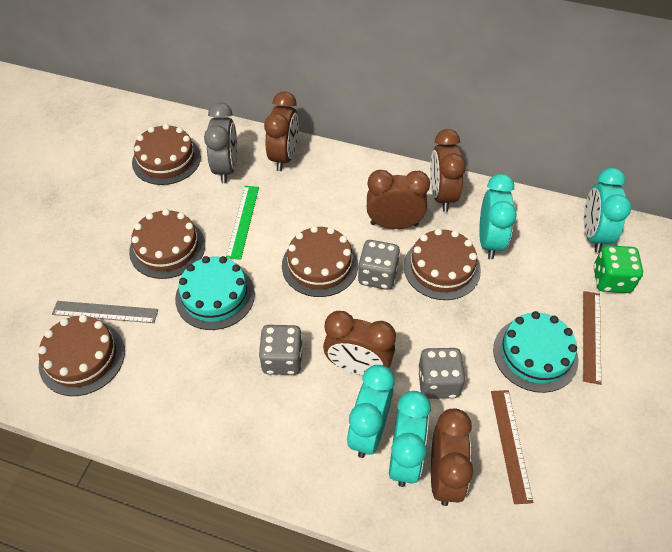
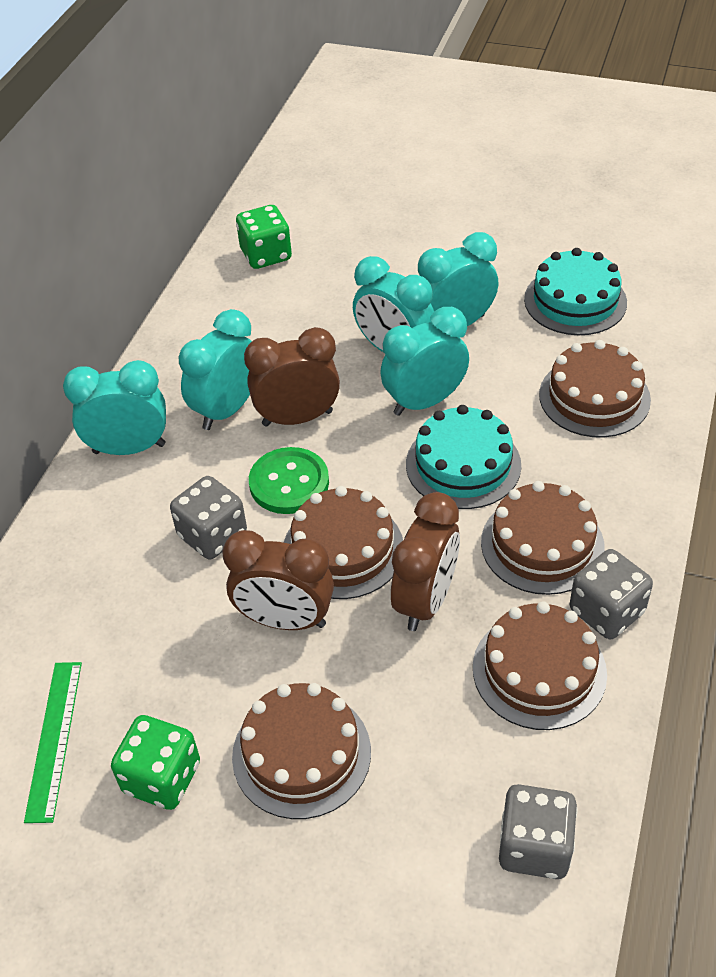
brown clock: 5 -> 3
brown ruler: 2 -> 0
green button: 0 -> 1
green dice: 1 -> 2
grey clock: 1 -> 0
grey ruler: 1 -> 0
turquoise clock: 4 -> 5

